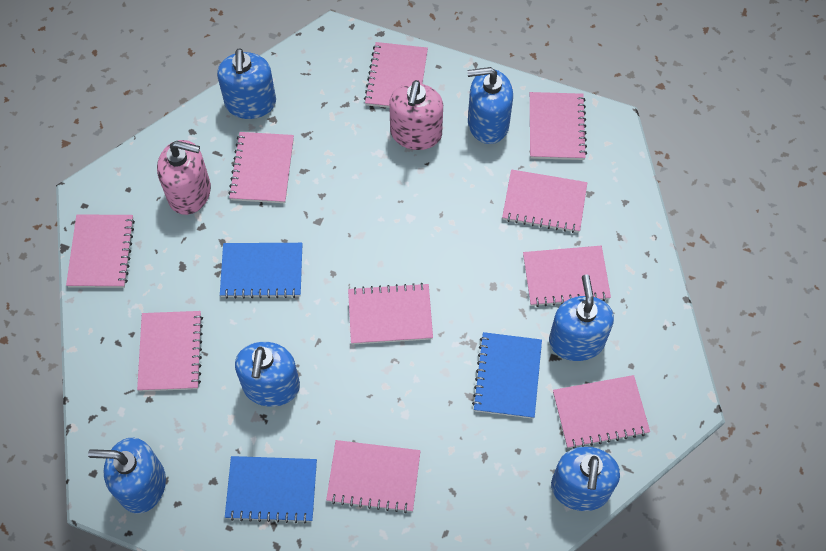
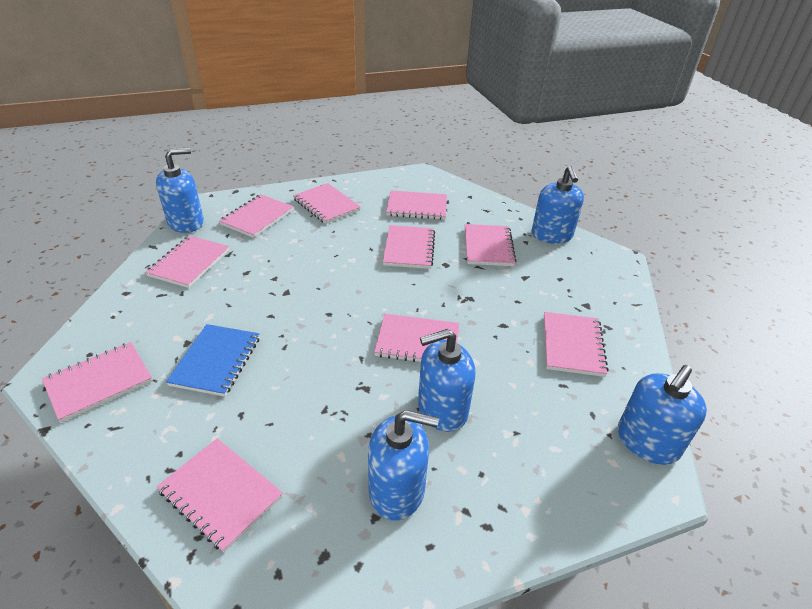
blue notebook: 3 -> 1
blue soap dispenser: 6 -> 5
pink soap dispenser: 2 -> 0

